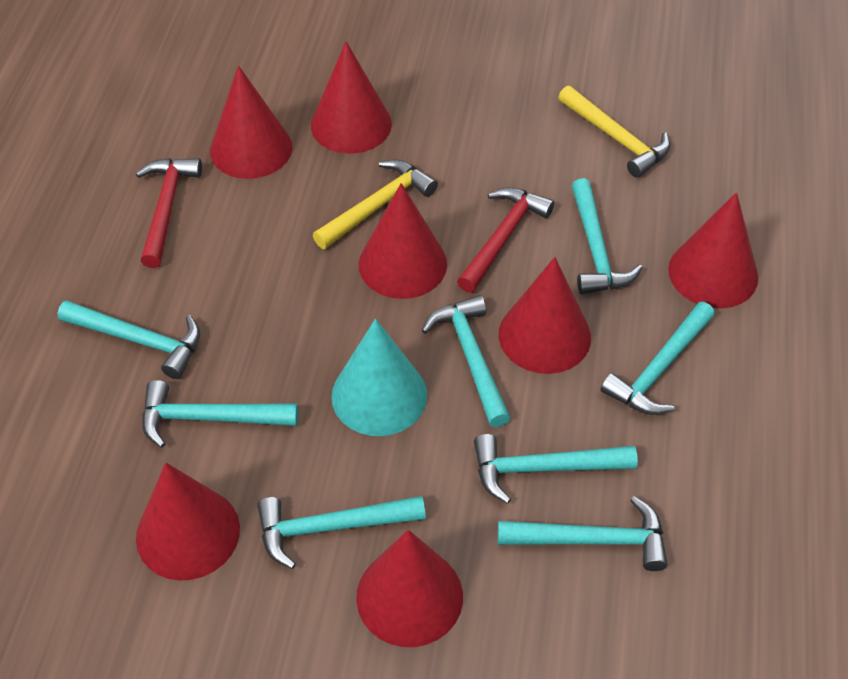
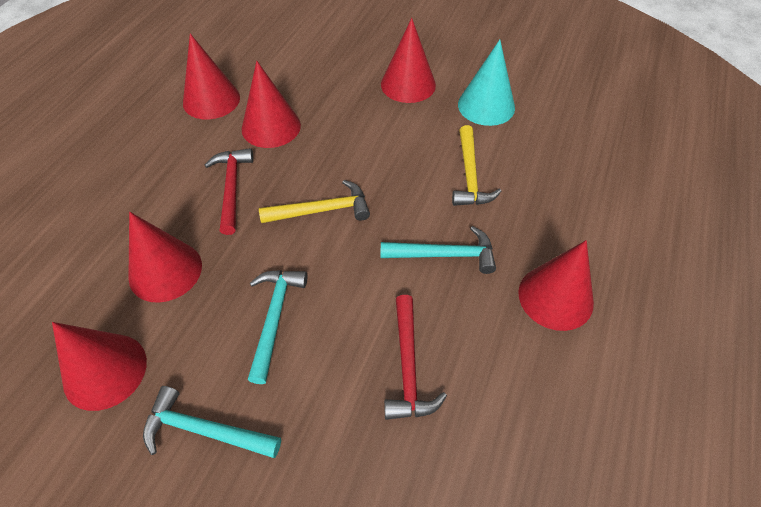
red cone: 7 -> 6
turquoise hammer: 8 -> 3

